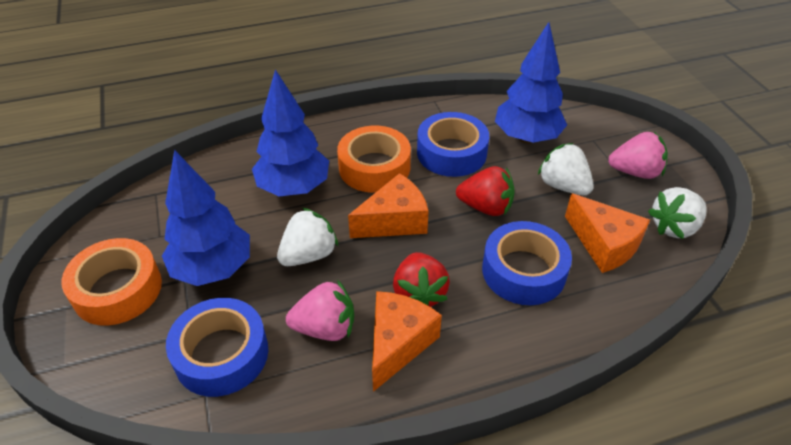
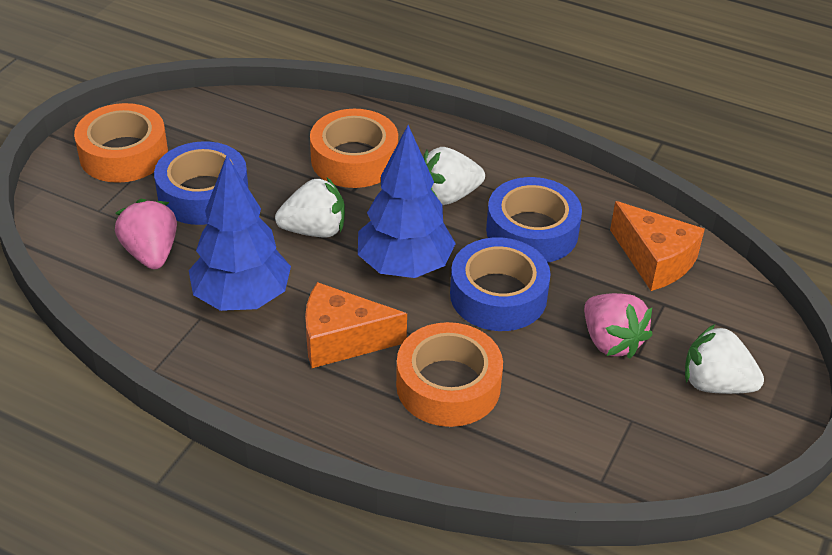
blue tree: 3 -> 2
orange cheese: 3 -> 2
orange tape: 2 -> 3
red strawberry: 2 -> 0

